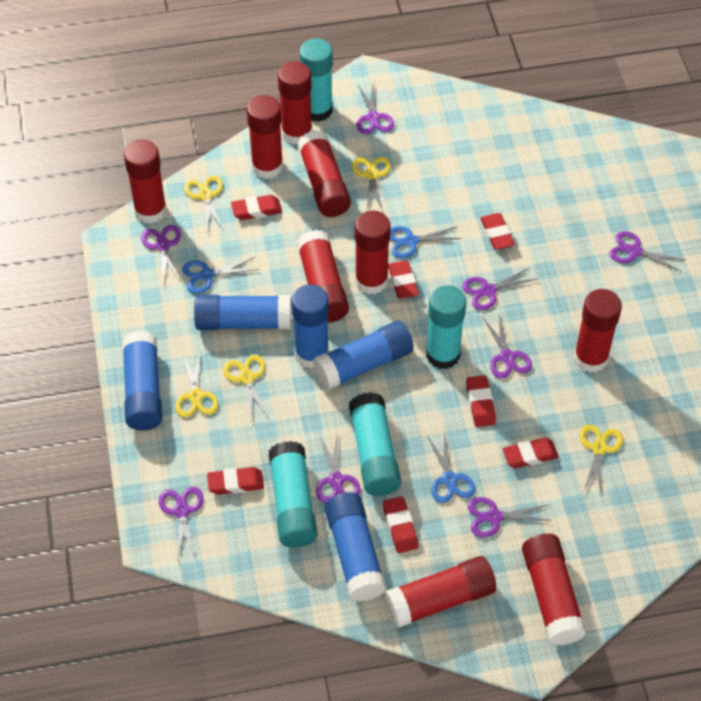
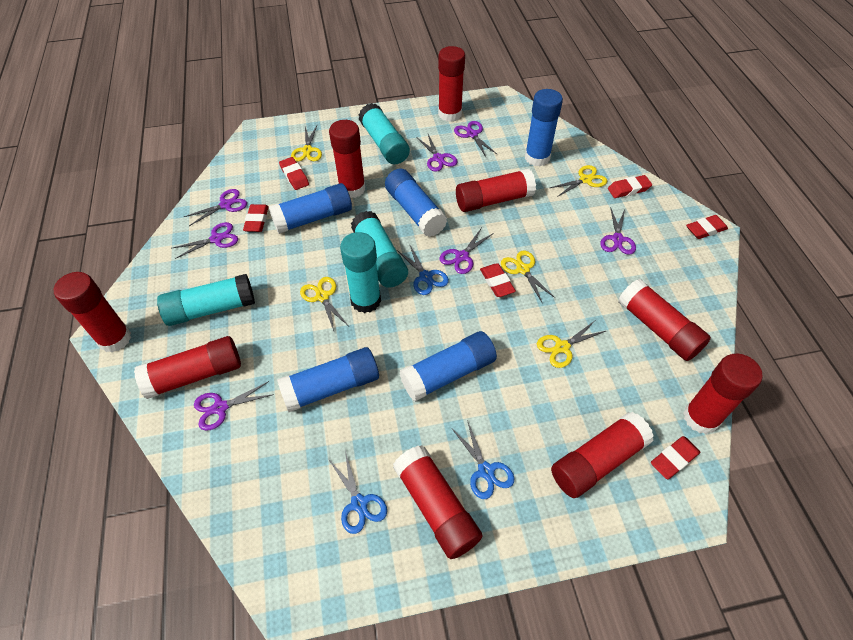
purple scissors: 8 -> 7
red eraser: 7 -> 6

